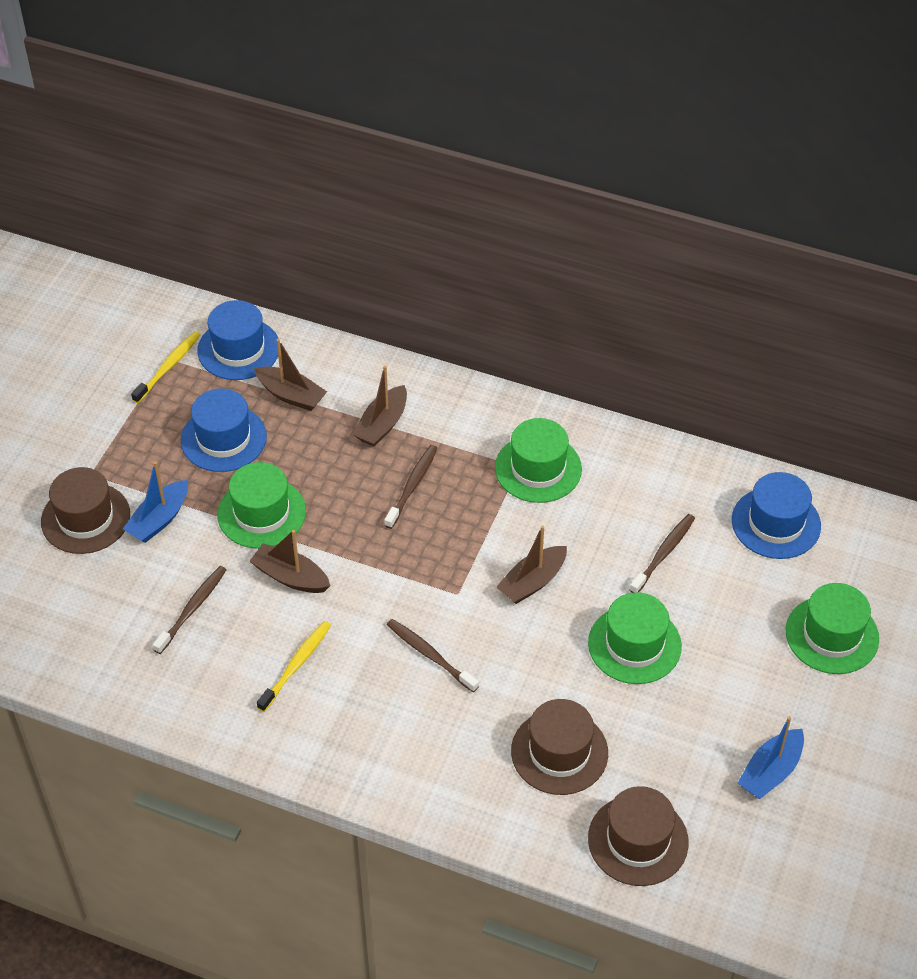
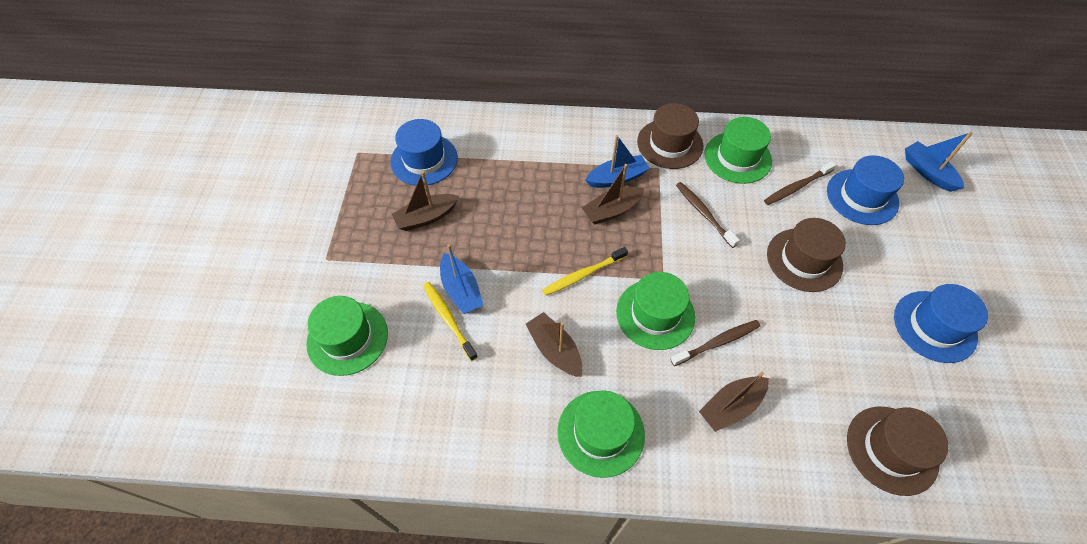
blue boat: 2 -> 3
brown toothbrush: 4 -> 3

